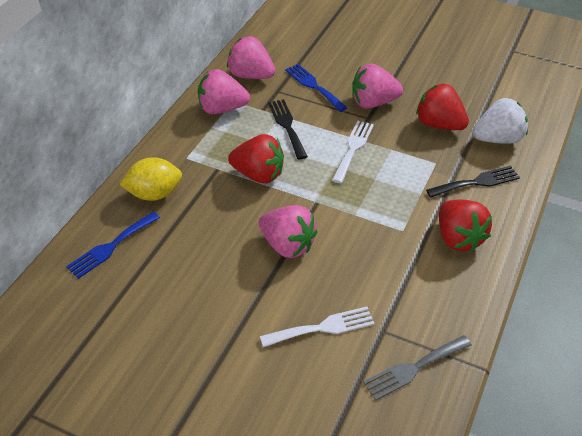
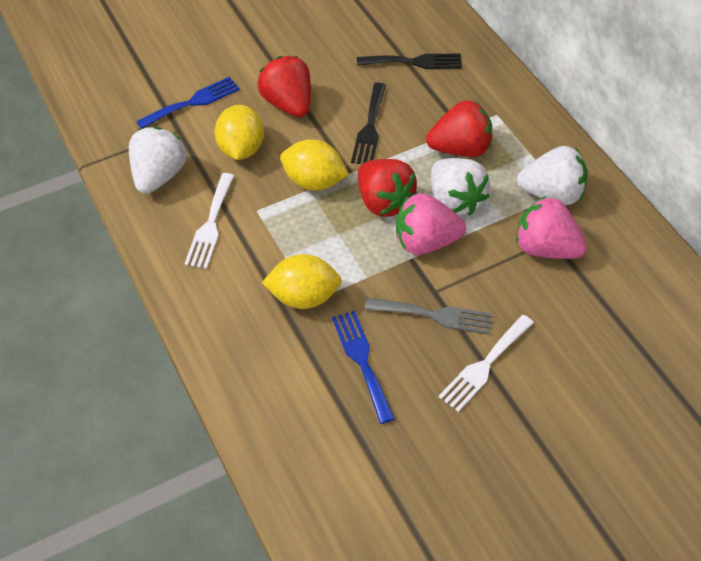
pink strawberry: 4 -> 2
white strawberry: 1 -> 3
yellow lemon: 1 -> 3

